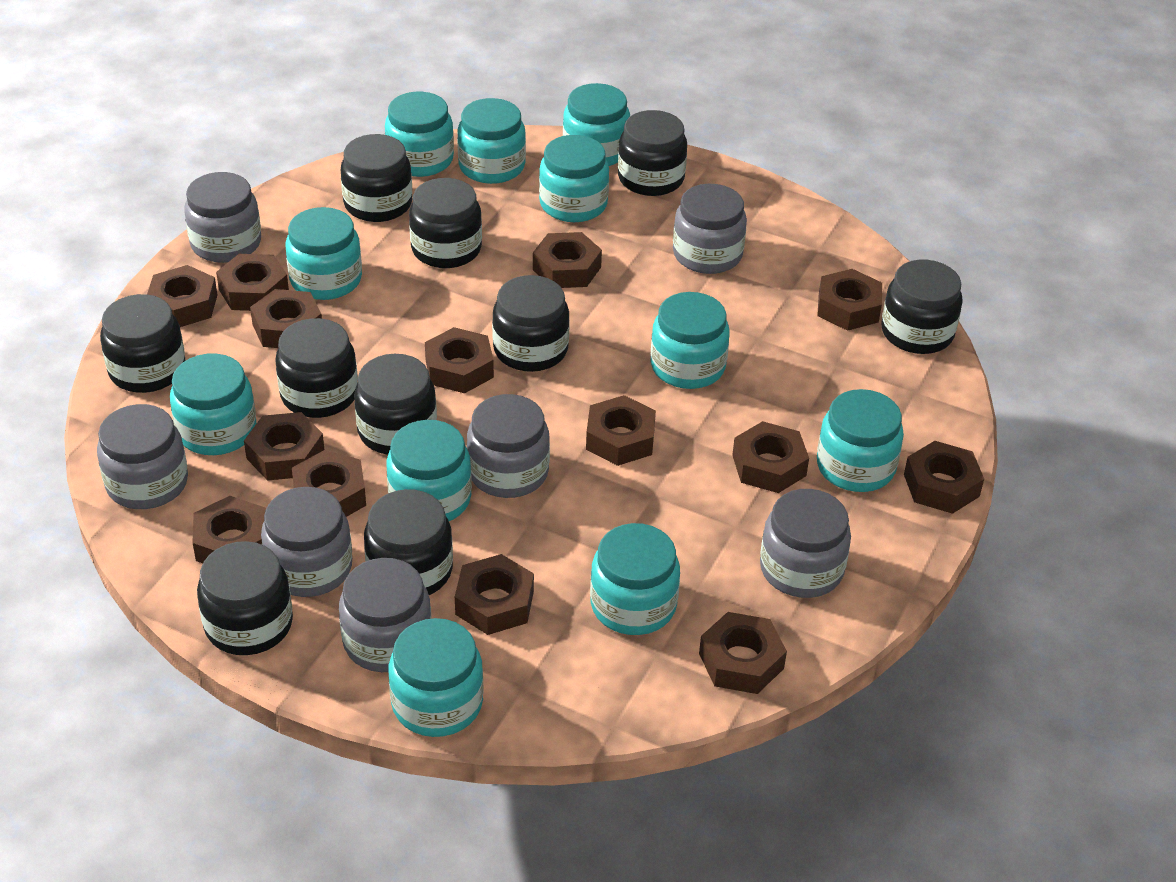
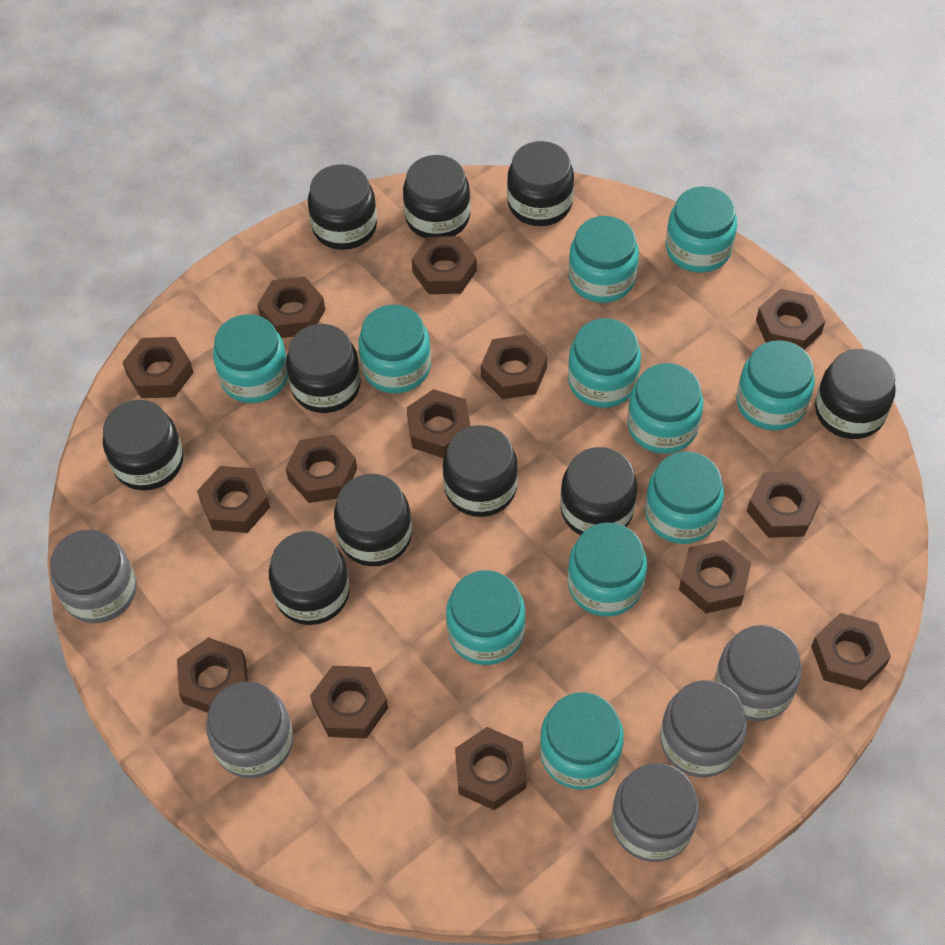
grey jar: 7 -> 5

